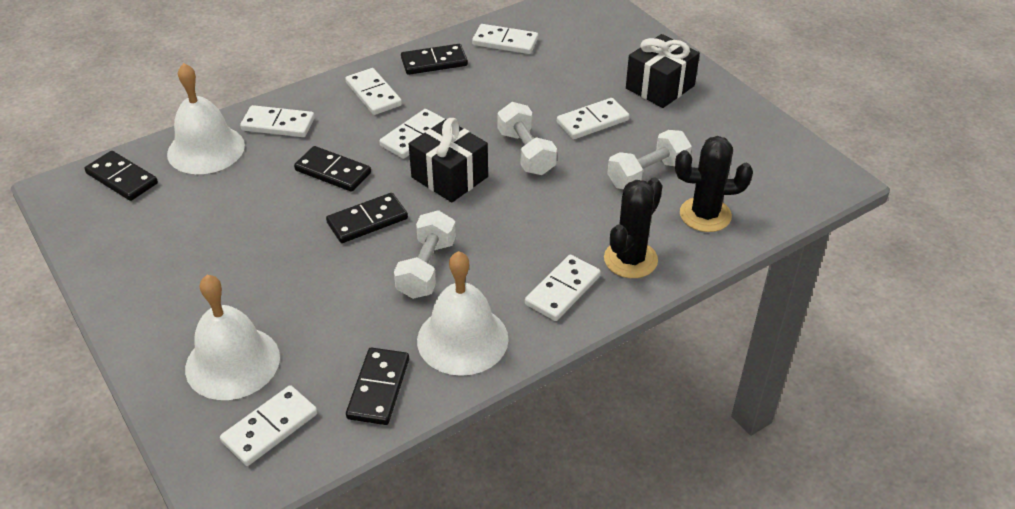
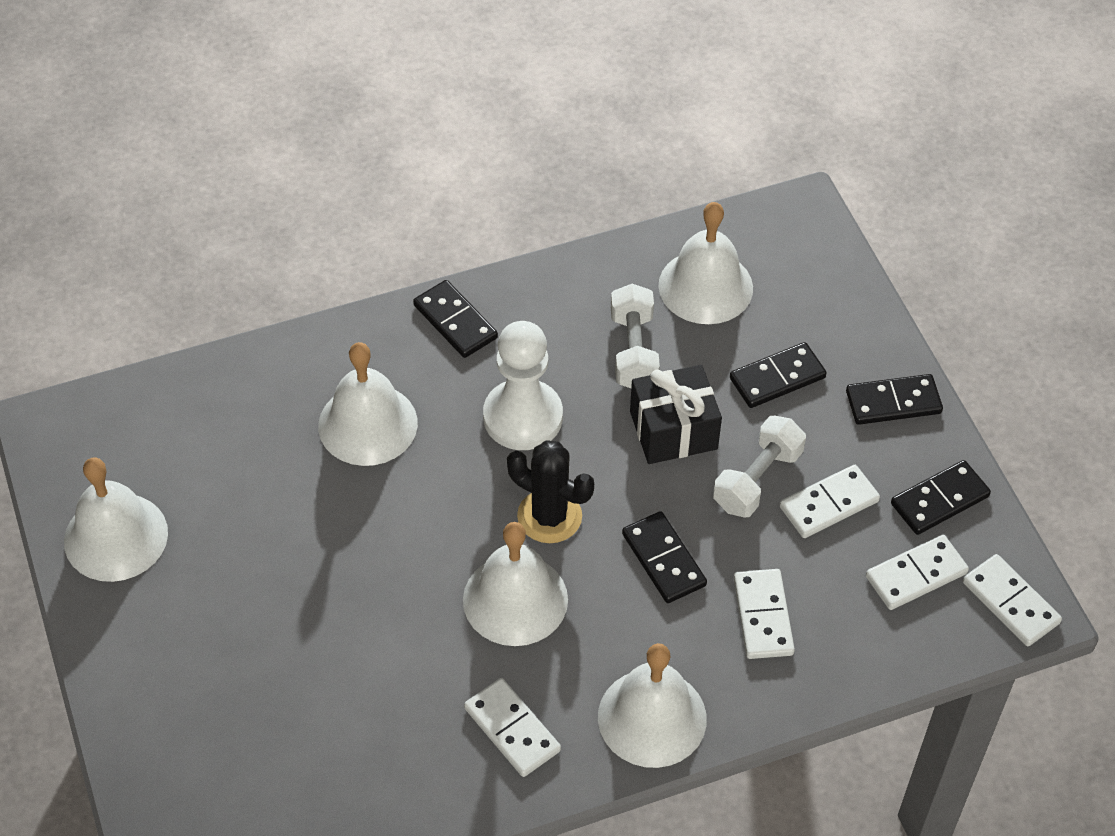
black cactus: 2 -> 1
black gift: 2 -> 1
white bell: 3 -> 5
white domino: 7 -> 5
white dumbbell: 3 -> 2
white pawn: 0 -> 1

